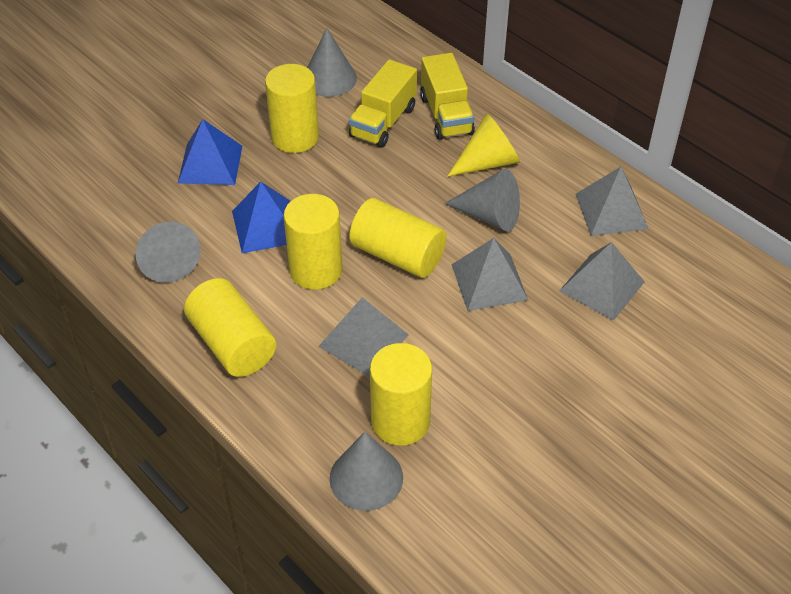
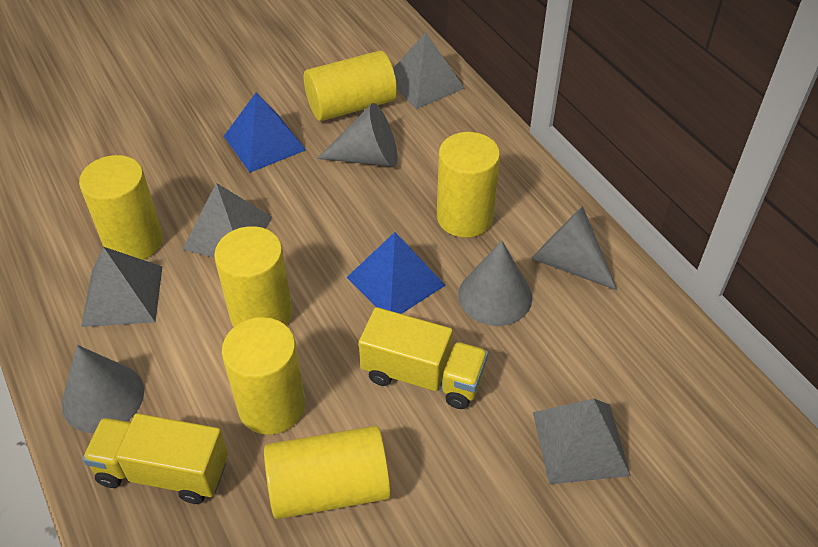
yellow cone: 1 -> 0
yellow cylinder: 5 -> 6

